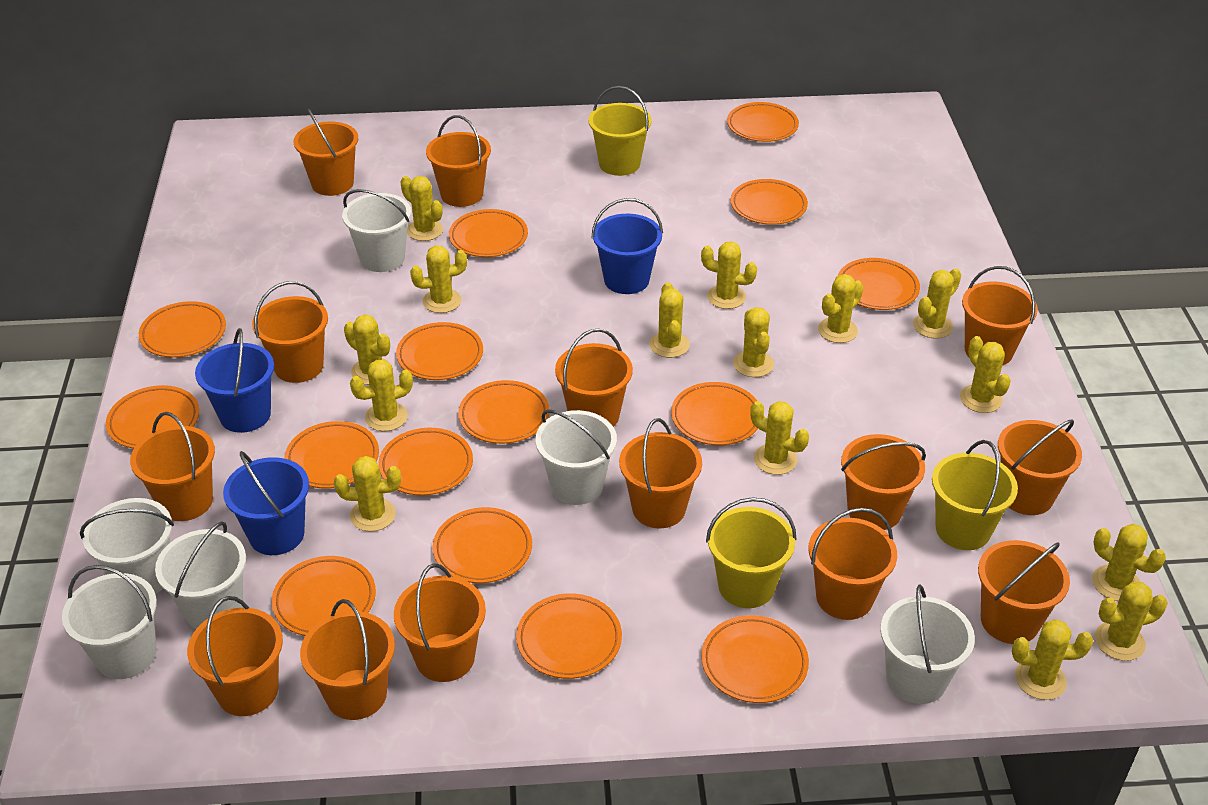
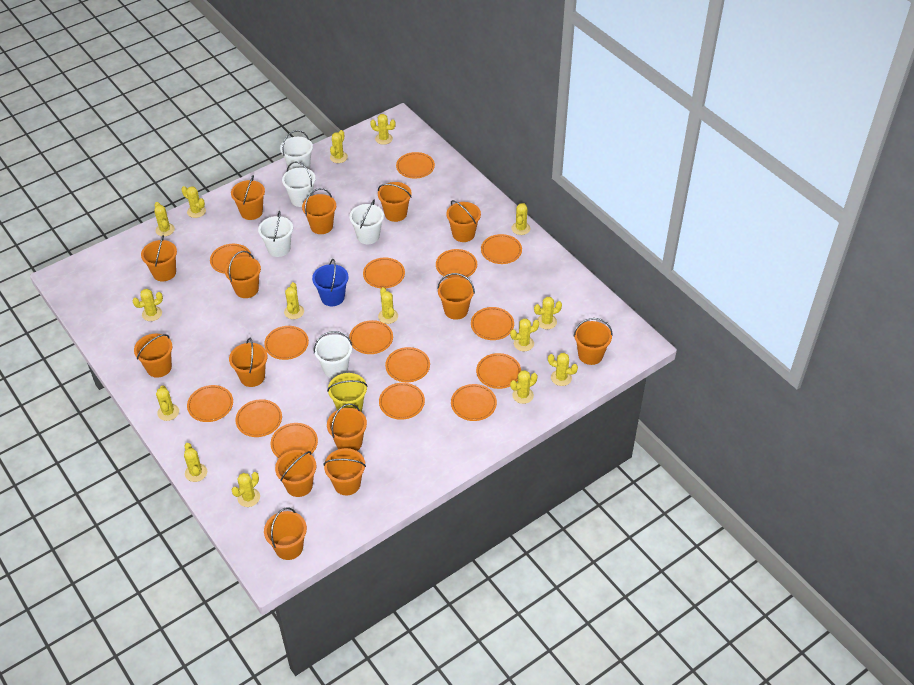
blue bucket: 3 -> 1
white bucket: 6 -> 5
yellow bucket: 3 -> 1

